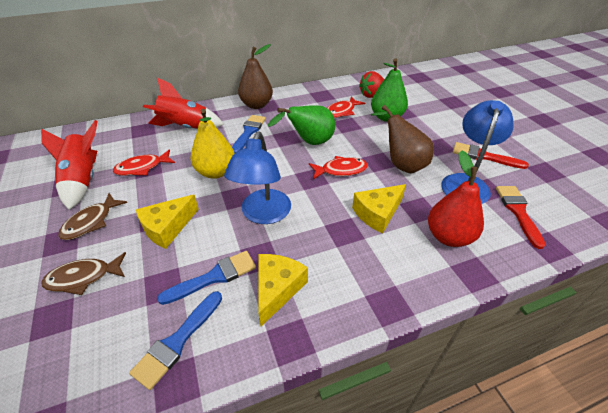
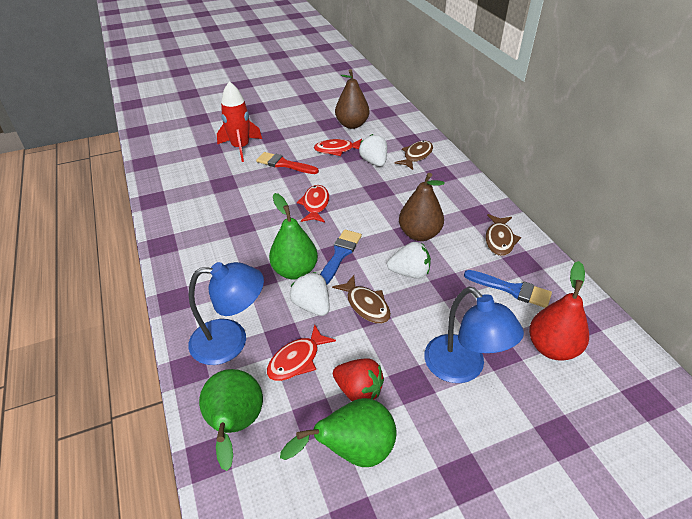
blue brush: 3 -> 2
brown fish: 2 -> 3
green pear: 2 -> 3
red brush: 2 -> 1
red rocket: 2 -> 1
white strawberry: 0 -> 3
yellow cheese: 3 -> 0
yellow pear: 1 -> 0

